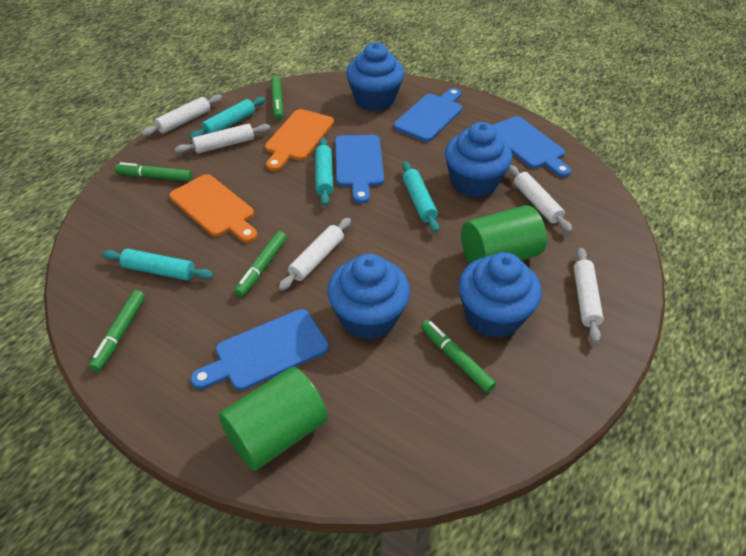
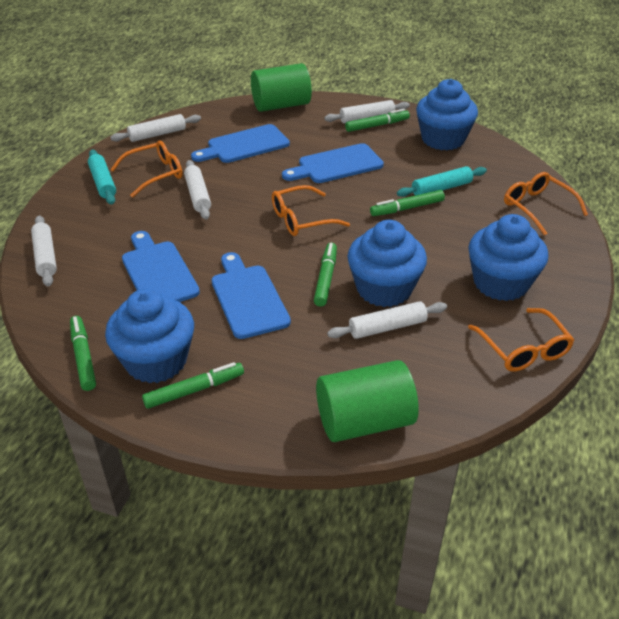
orange cutting board: 2 -> 0
orange glasses: 0 -> 4
turquoise rolling pin: 4 -> 2

